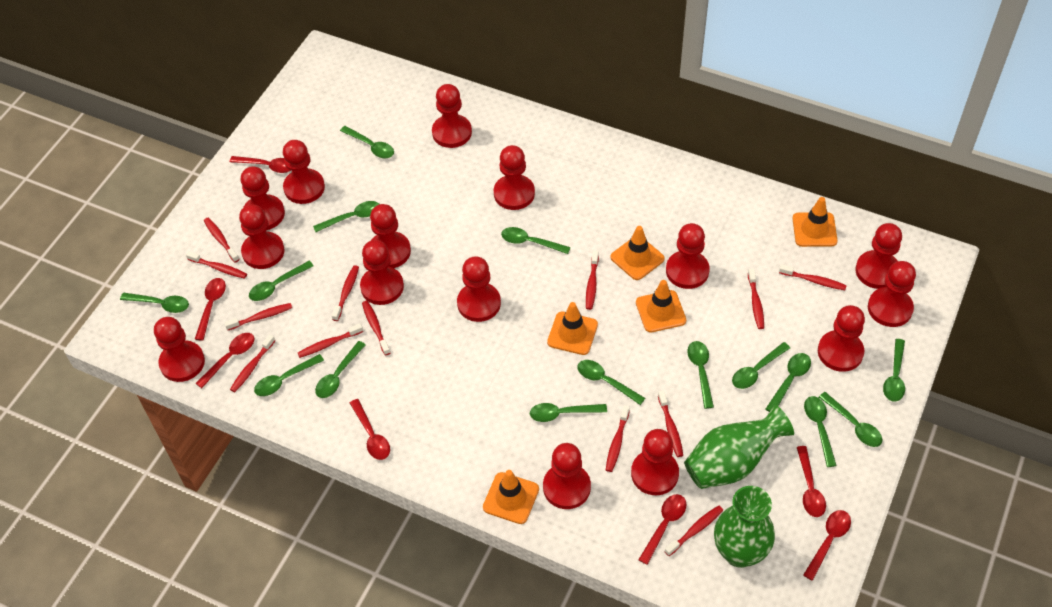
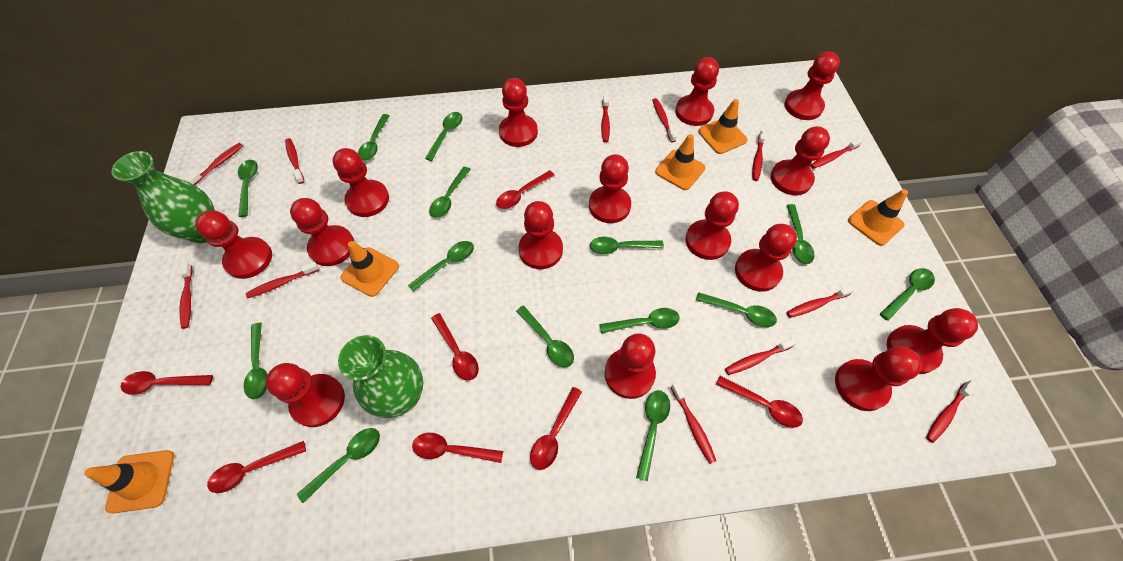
green spoon: 15 -> 14
red toothbrush: 13 -> 12

